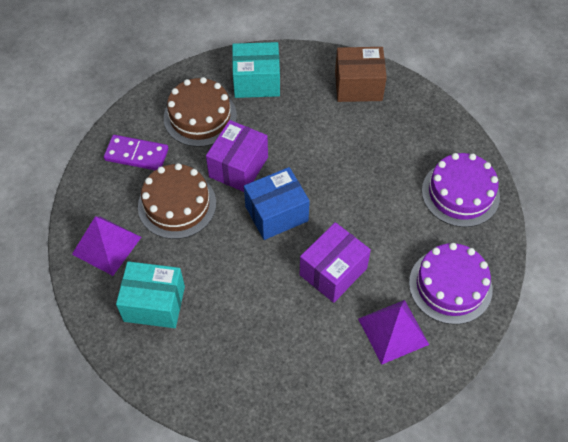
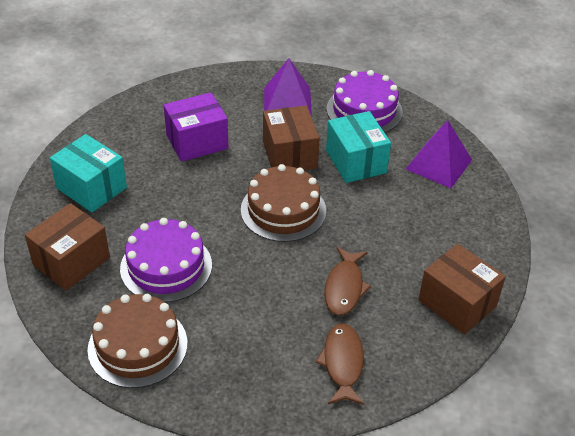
blue box: 1 -> 0
brown box: 1 -> 3
brown fish: 0 -> 2
purple box: 2 -> 1
purple domino: 1 -> 0

